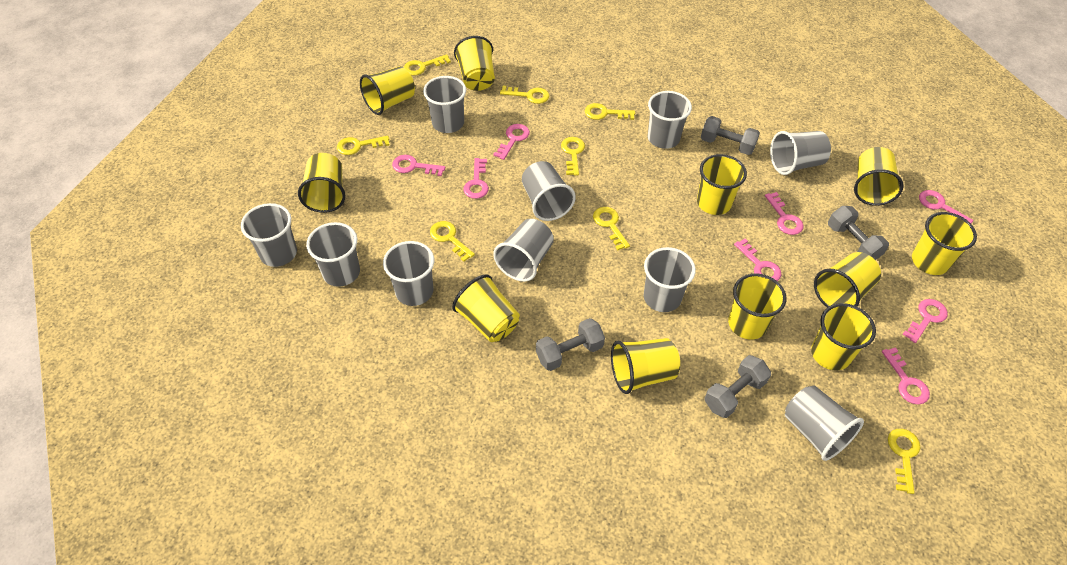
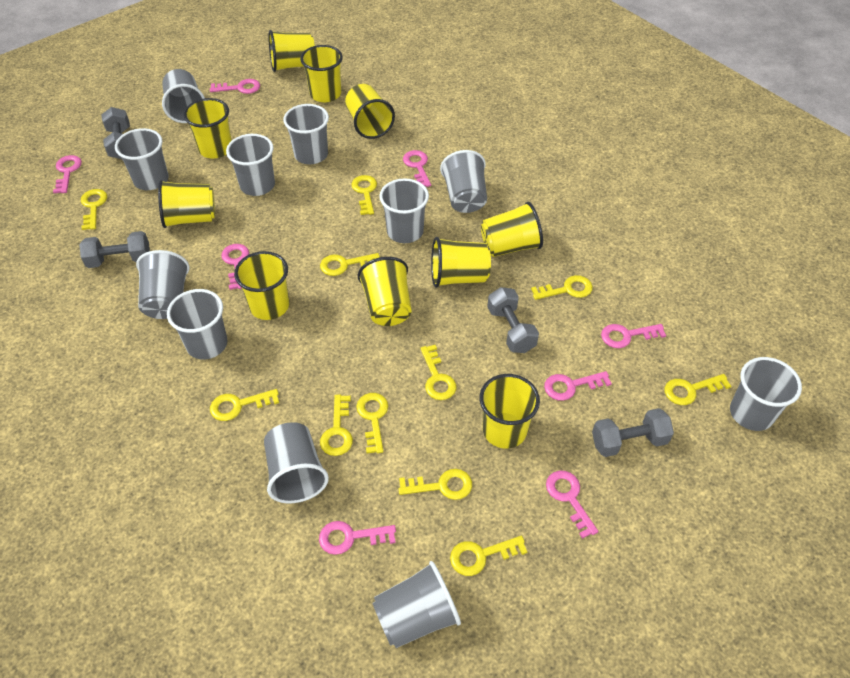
grey cup: 10 -> 11
yellow cup: 11 -> 10
yellow key: 8 -> 11

